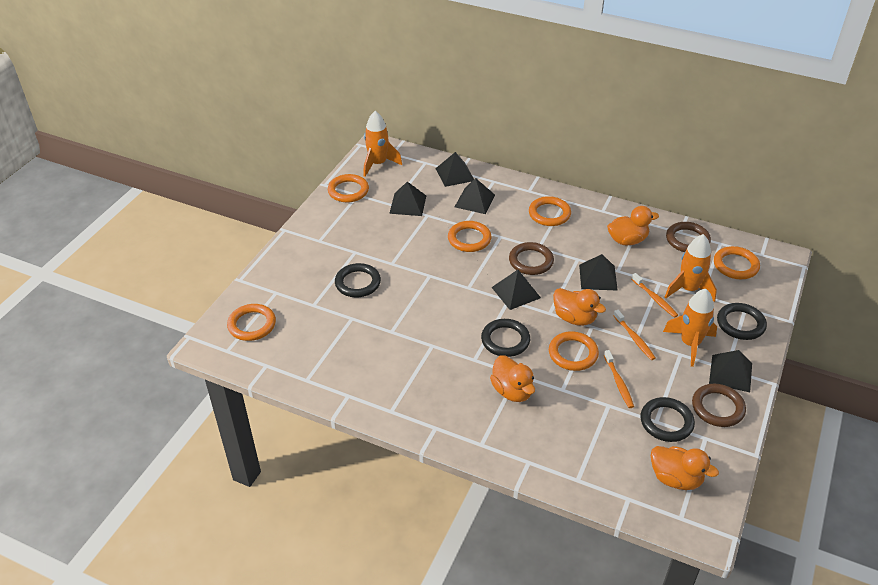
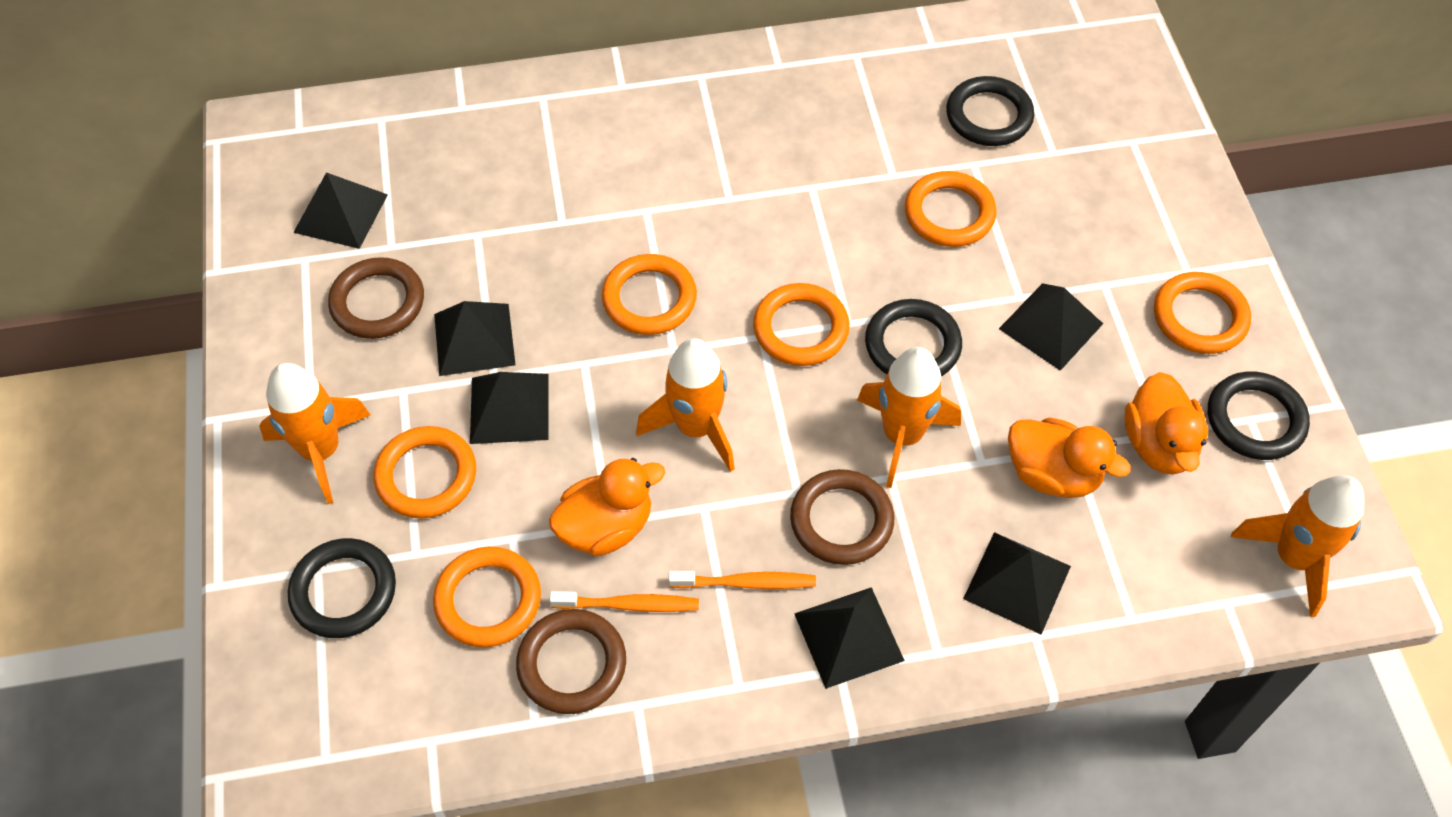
orange duck: 4 -> 3
orange rocket: 3 -> 4
orange toothbrush: 3 -> 2

